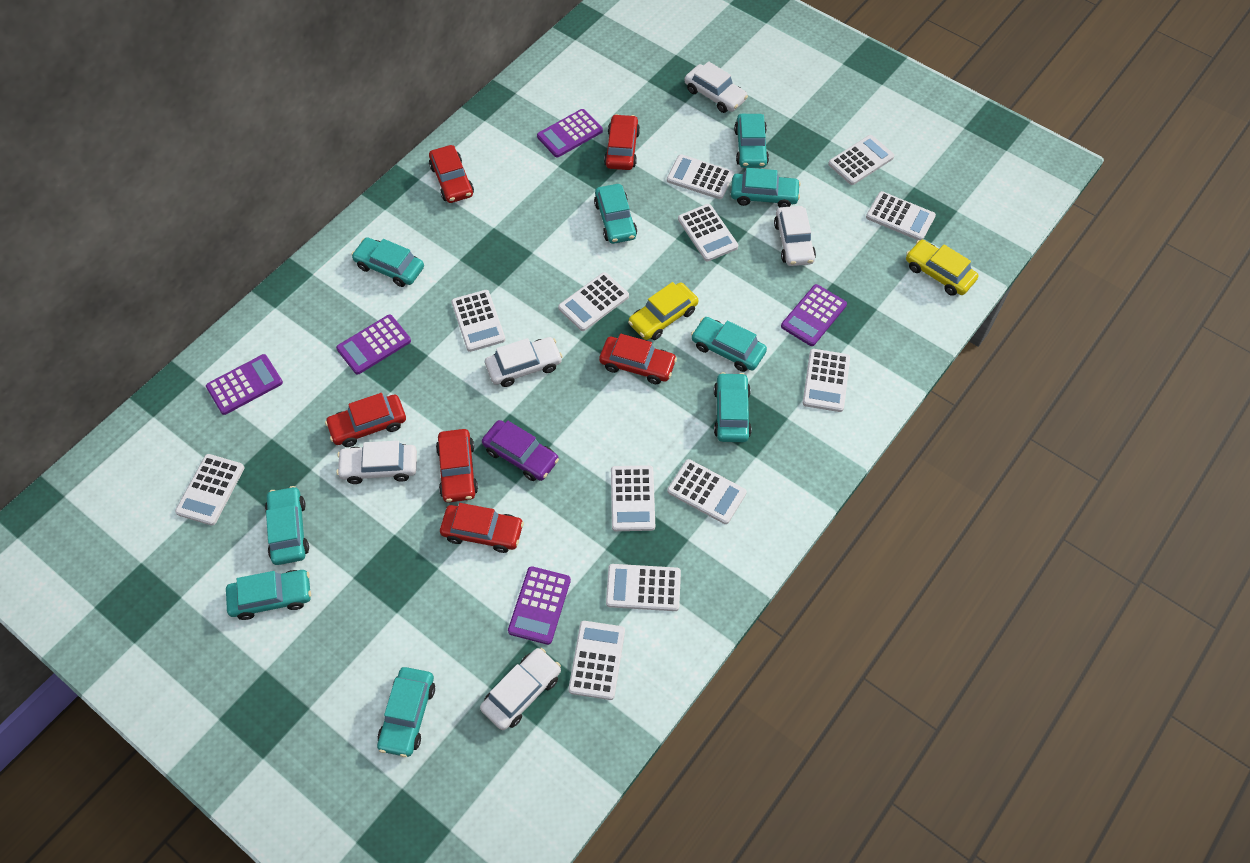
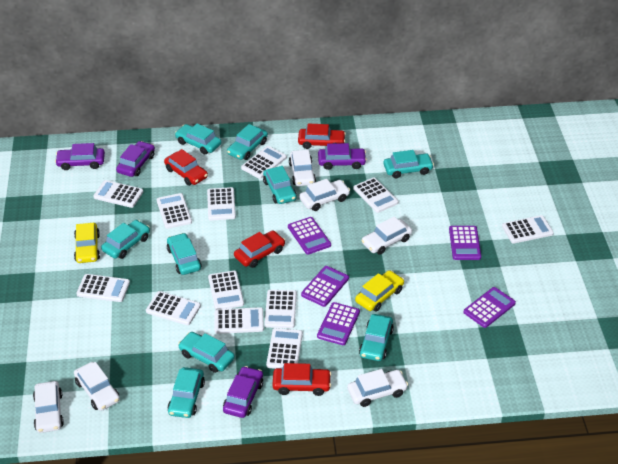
purple car: 1 -> 4
red car: 6 -> 4
white car: 5 -> 6

